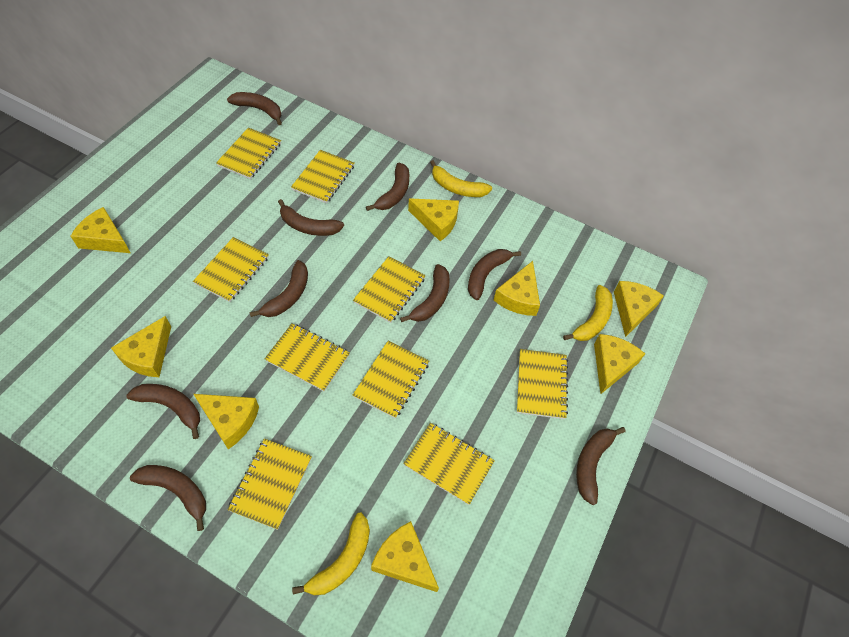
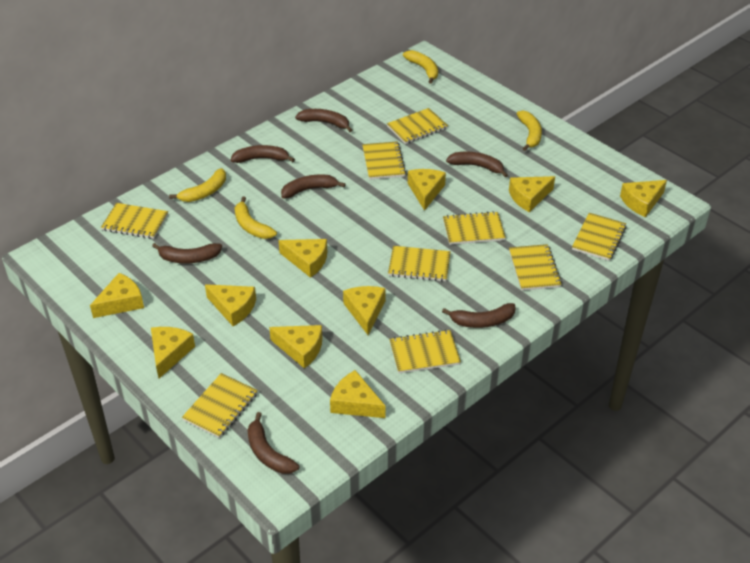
brown banana: 9 -> 7
yellow banana: 3 -> 4
yellow cheese: 8 -> 10

